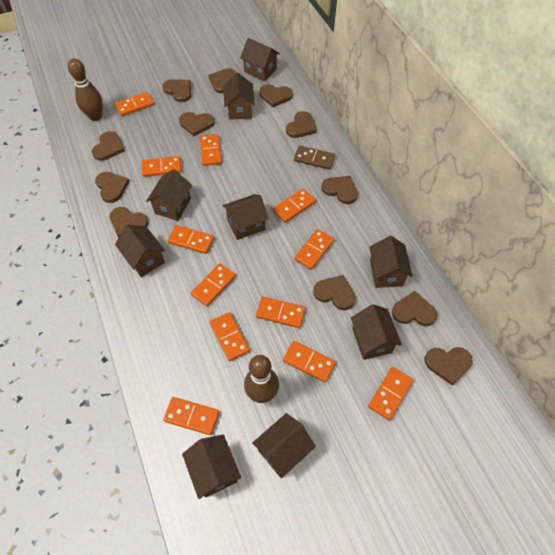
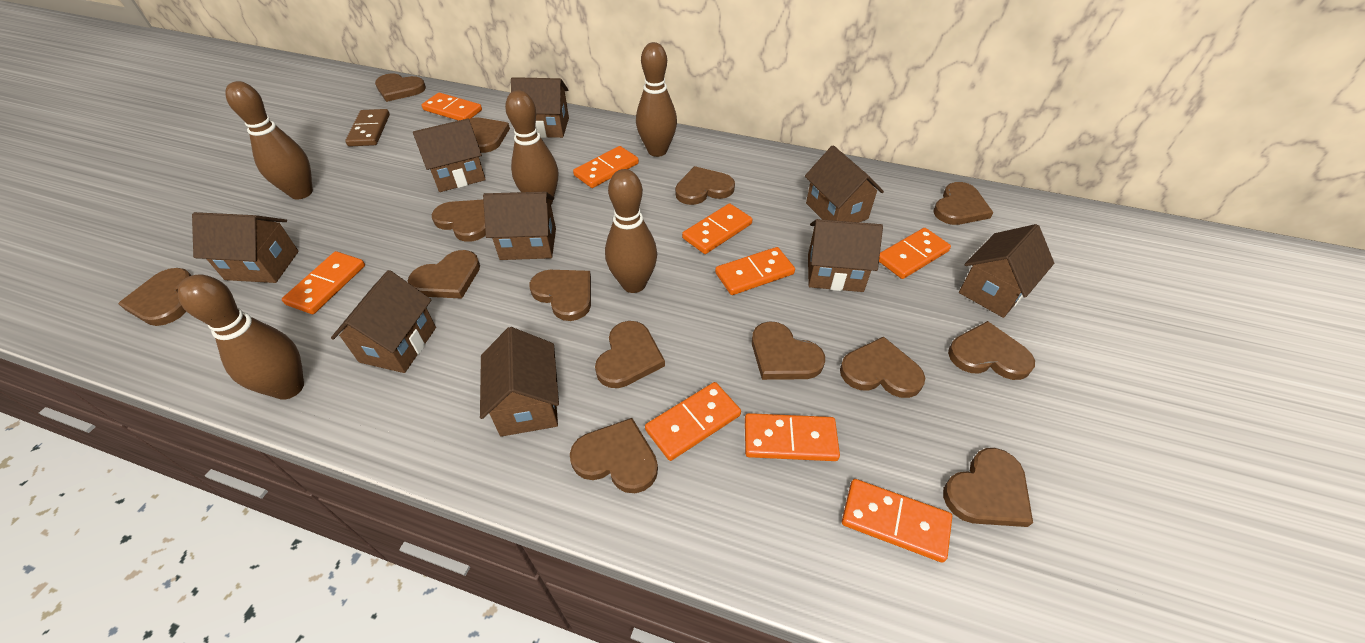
brown bowling pin: 2 -> 5
brown heart: 12 -> 14
orange domino: 12 -> 9

